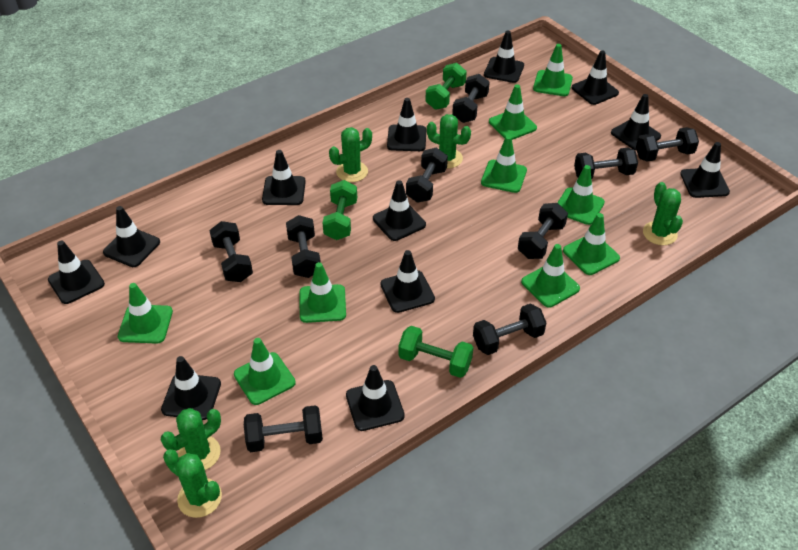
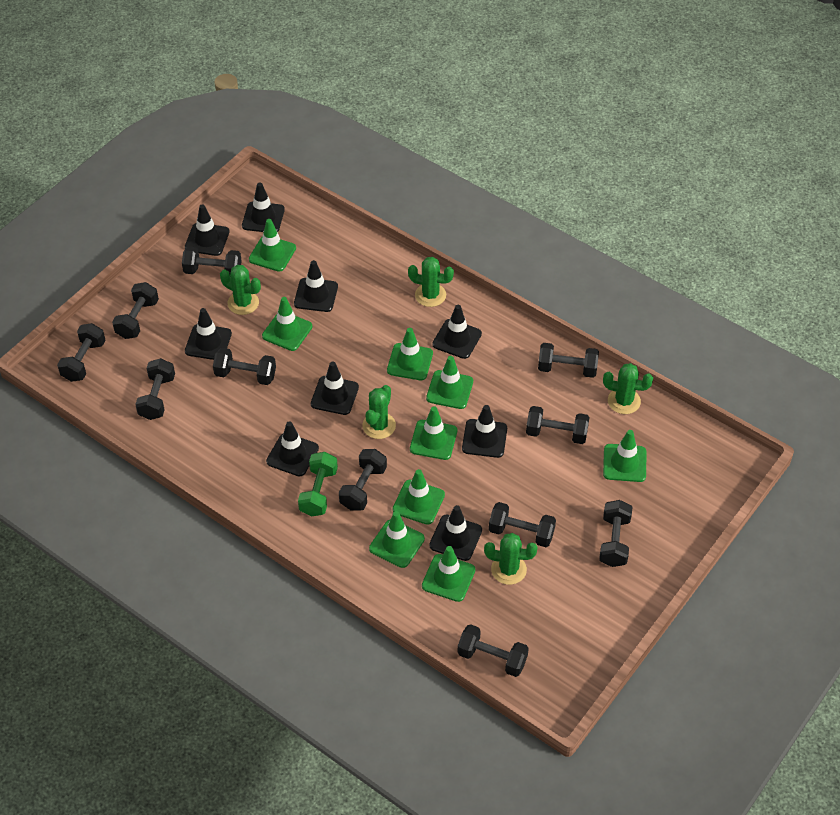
black dumbbell: 9 -> 11
black traffic cone: 12 -> 9
green dumbbell: 3 -> 1

